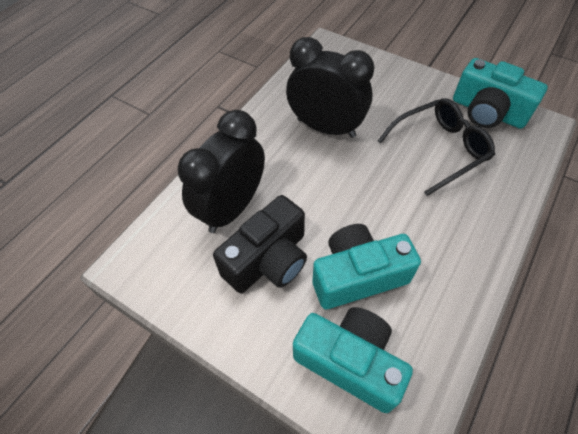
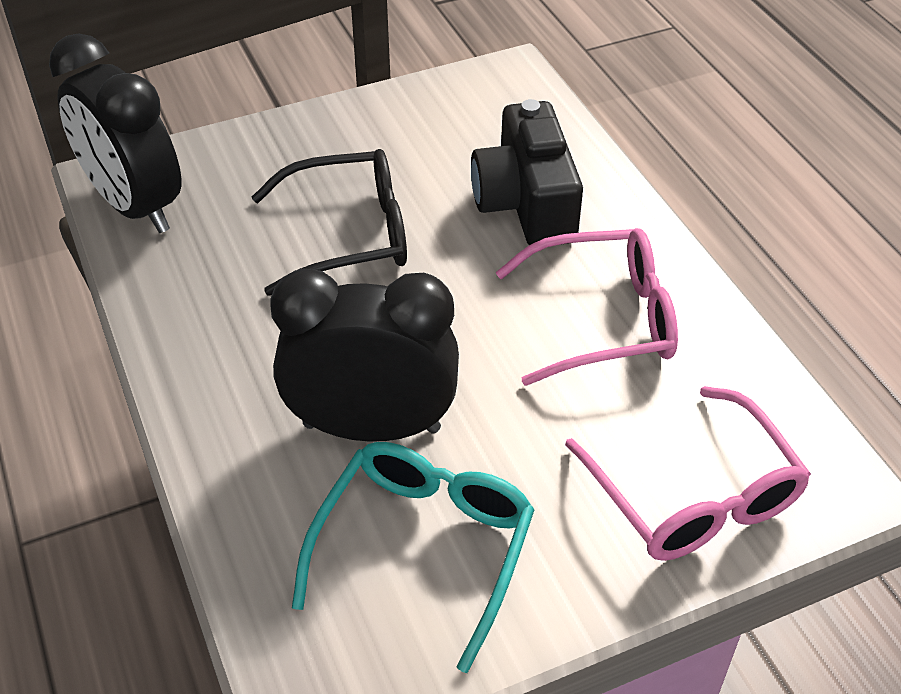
pink glasses: 0 -> 2
turquoise camera: 3 -> 0
turquoise glasses: 0 -> 1

